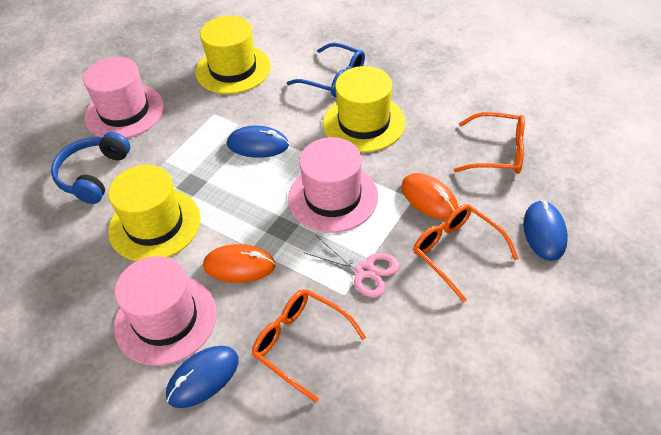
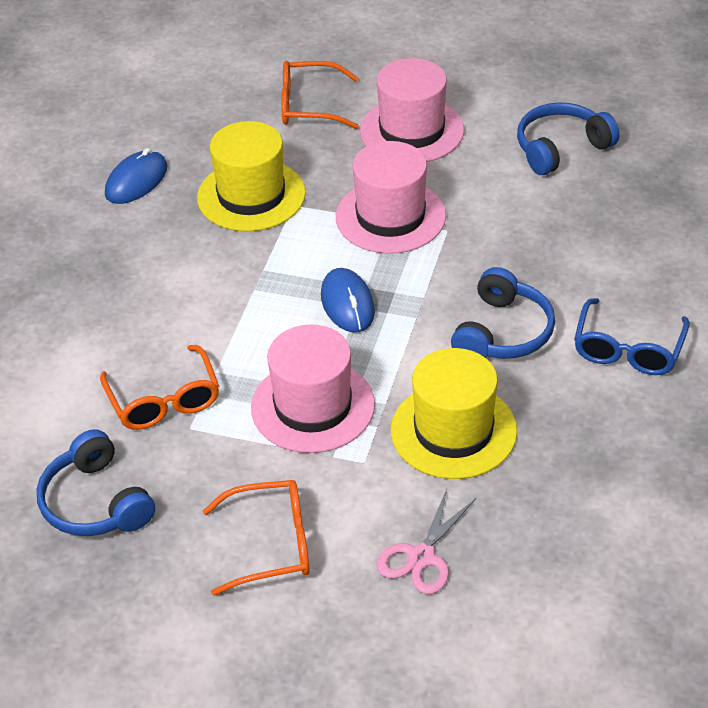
blue headphones: 1 -> 3
blue mouse: 3 -> 2
orange mouse: 2 -> 0
yellow hat: 3 -> 2

